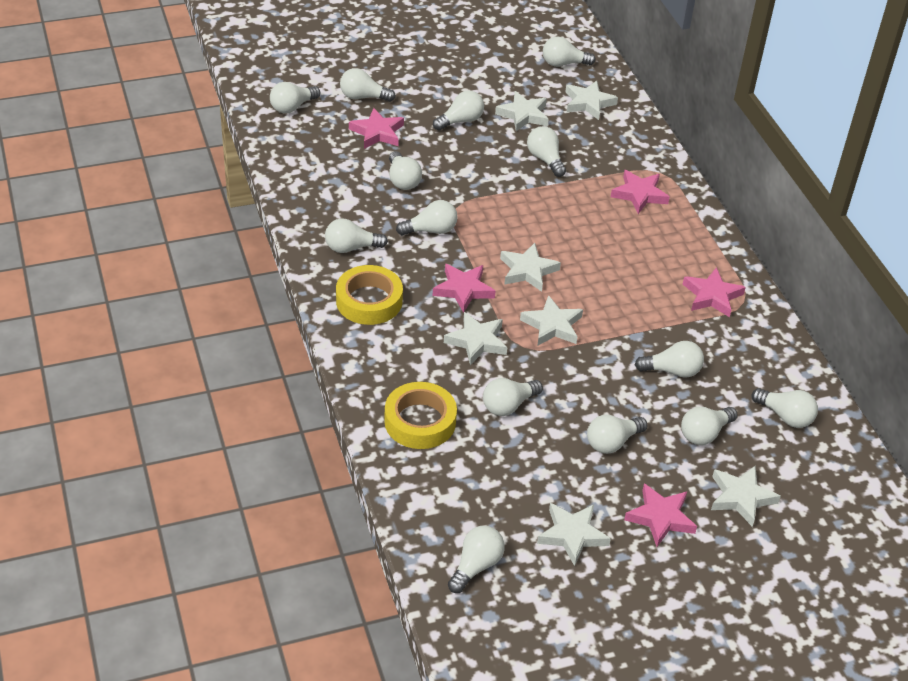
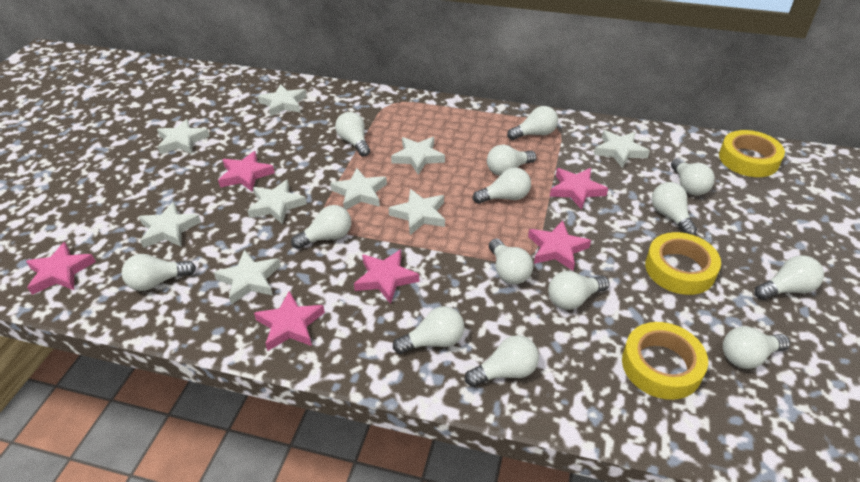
pink star: 5 -> 6
white star: 7 -> 9
yellow tape: 2 -> 3

